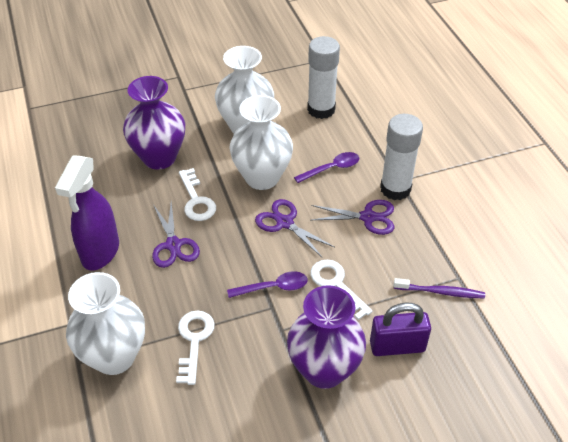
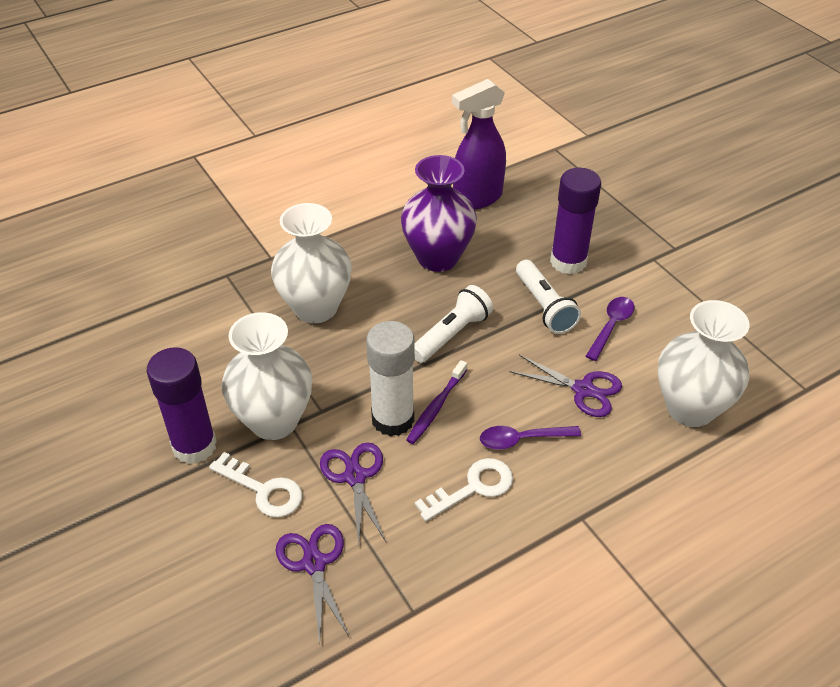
purple glue stick: 0 -> 2
purple padlock: 1 -> 0
purple vase: 2 -> 1
white flashlight: 0 -> 2
white glue stick: 2 -> 1
white key: 3 -> 2

